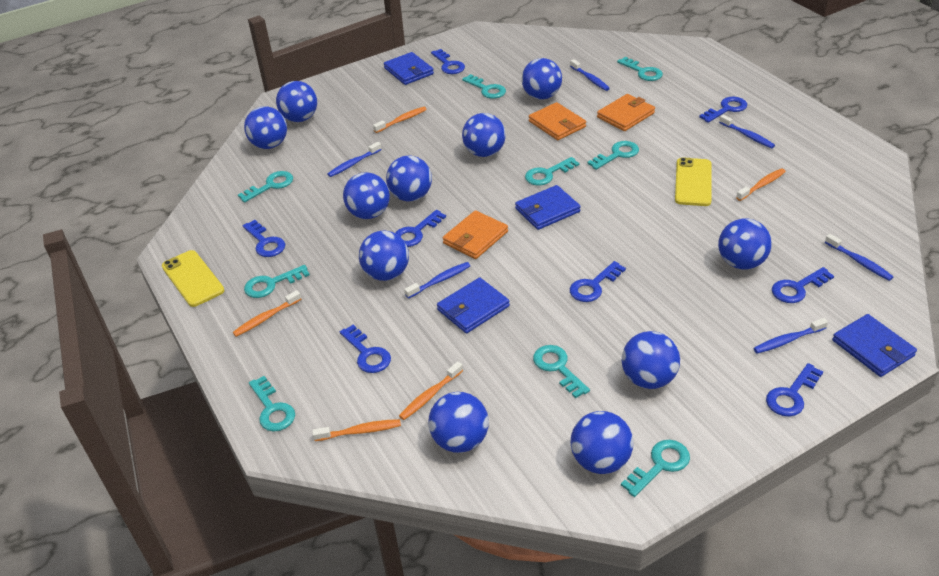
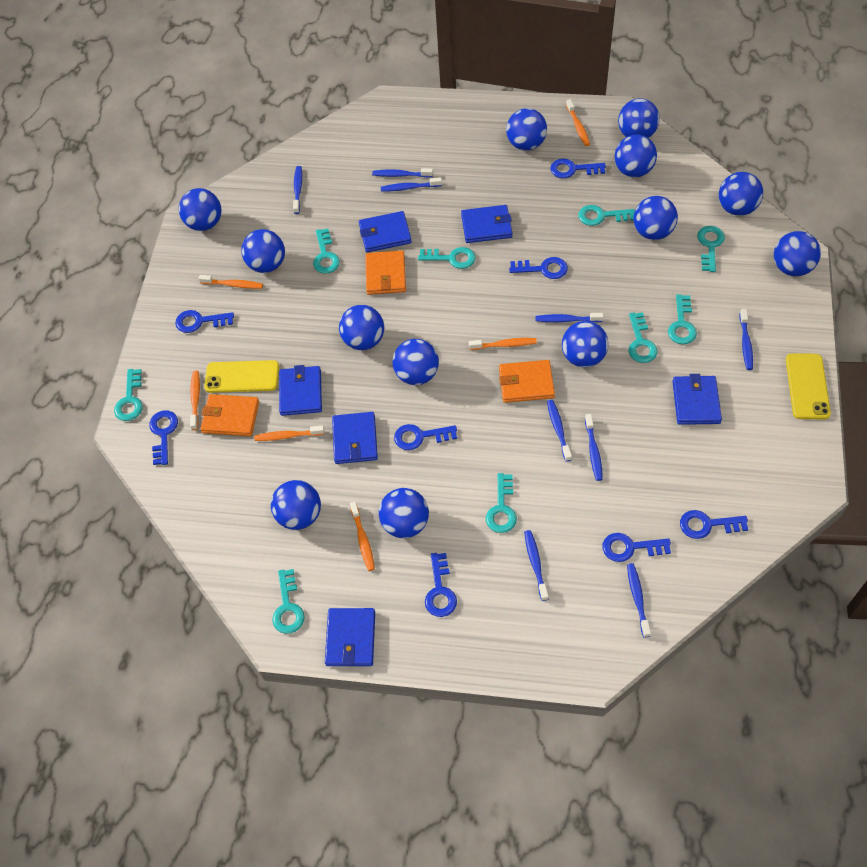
blue ball: 11 -> 13
blue toothbrush: 6 -> 9
blue wallet: 4 -> 6
orange toothbrush: 5 -> 6

